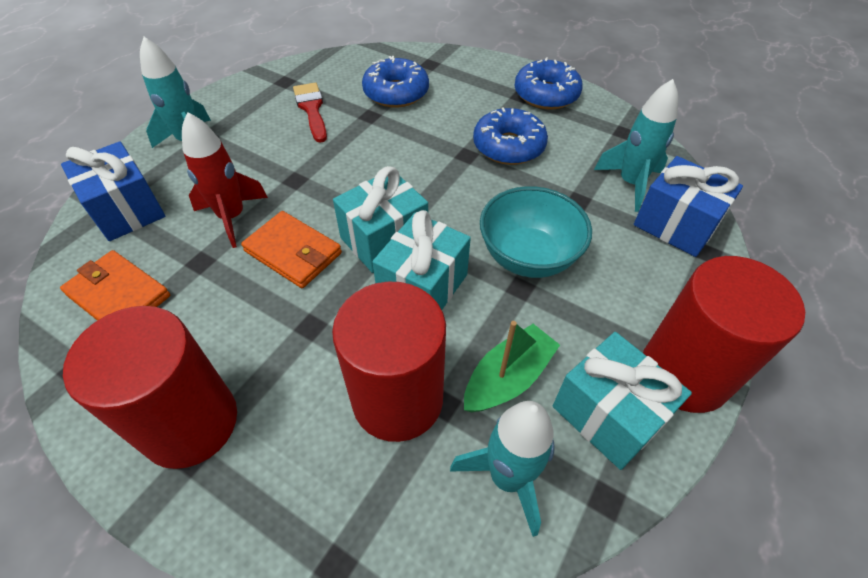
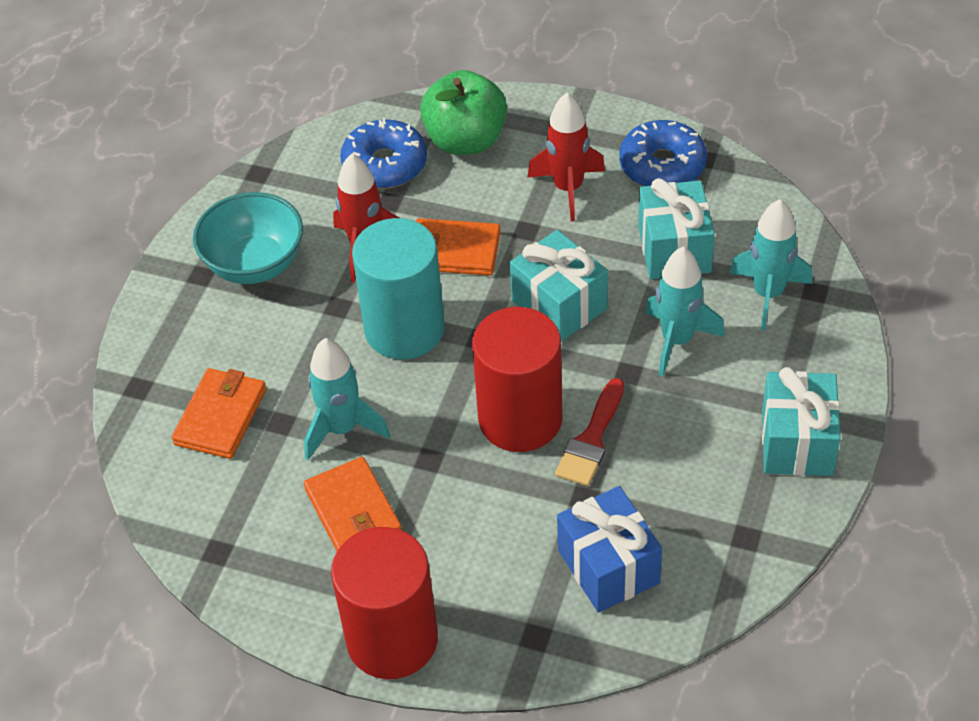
blue donut: 3 -> 2
blue gift: 2 -> 1
green apple: 0 -> 1
green boat: 1 -> 0
orange wallet: 2 -> 3
red cylinder: 3 -> 2
red rocket: 1 -> 2
turquoise cylinder: 0 -> 1

